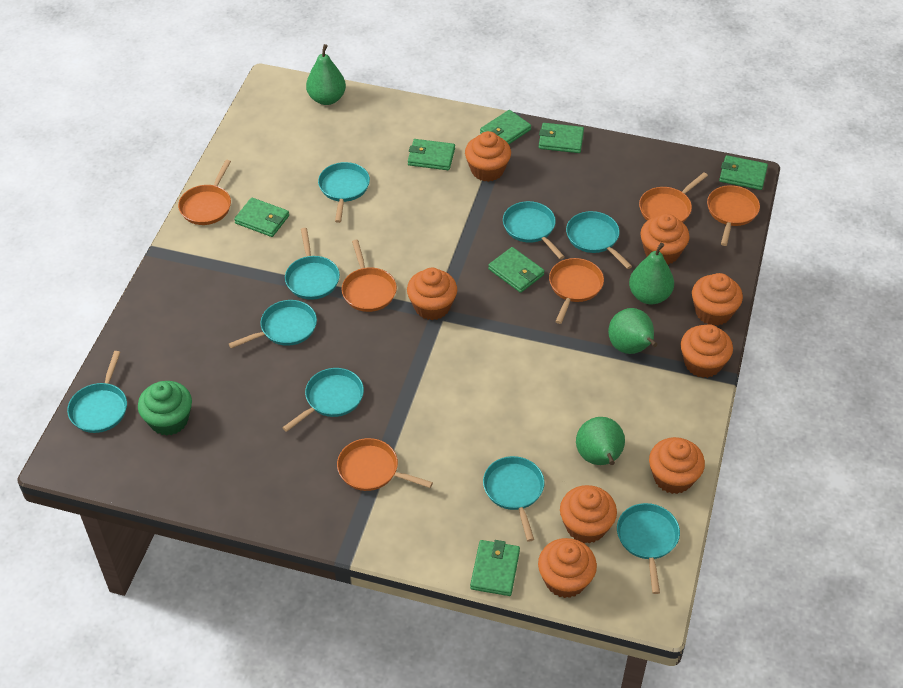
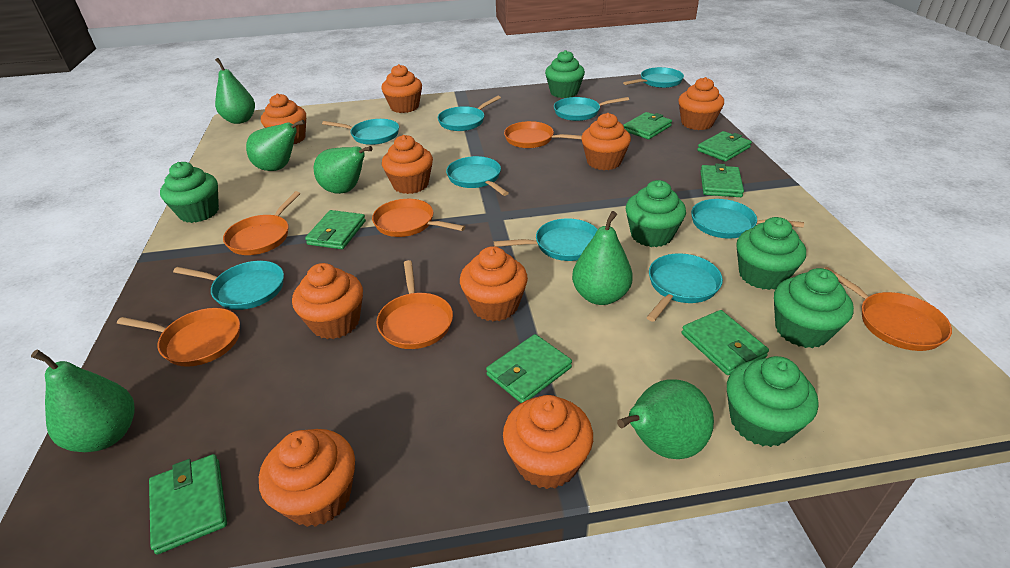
green cupcake: 1 -> 6
green pear: 4 -> 6
orange cupcake: 8 -> 9

